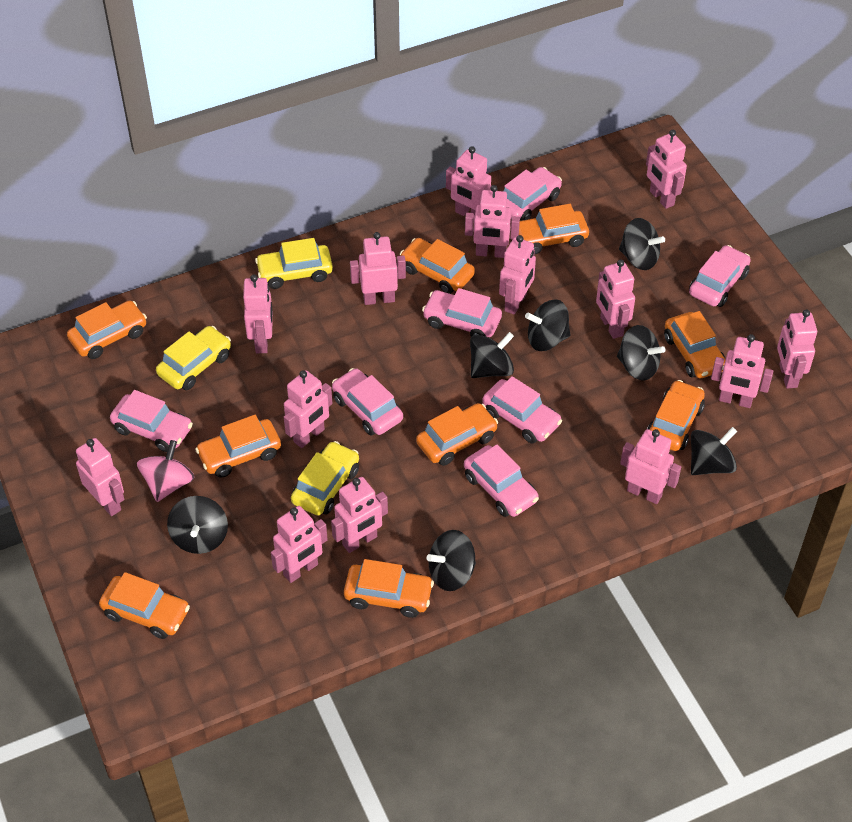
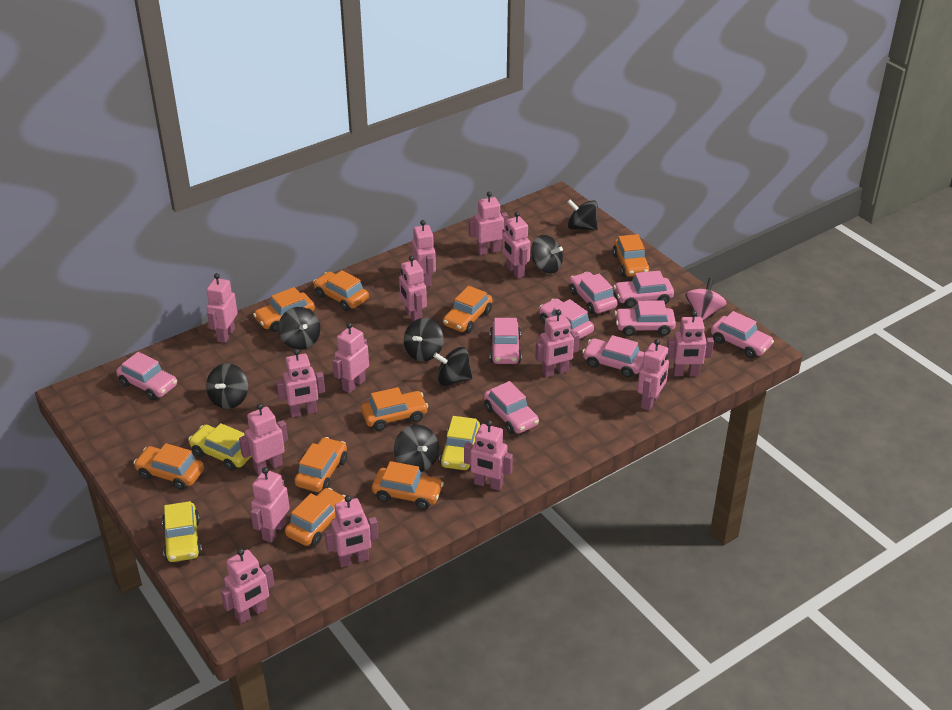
pink car: 7 -> 9
pink robot: 14 -> 15

